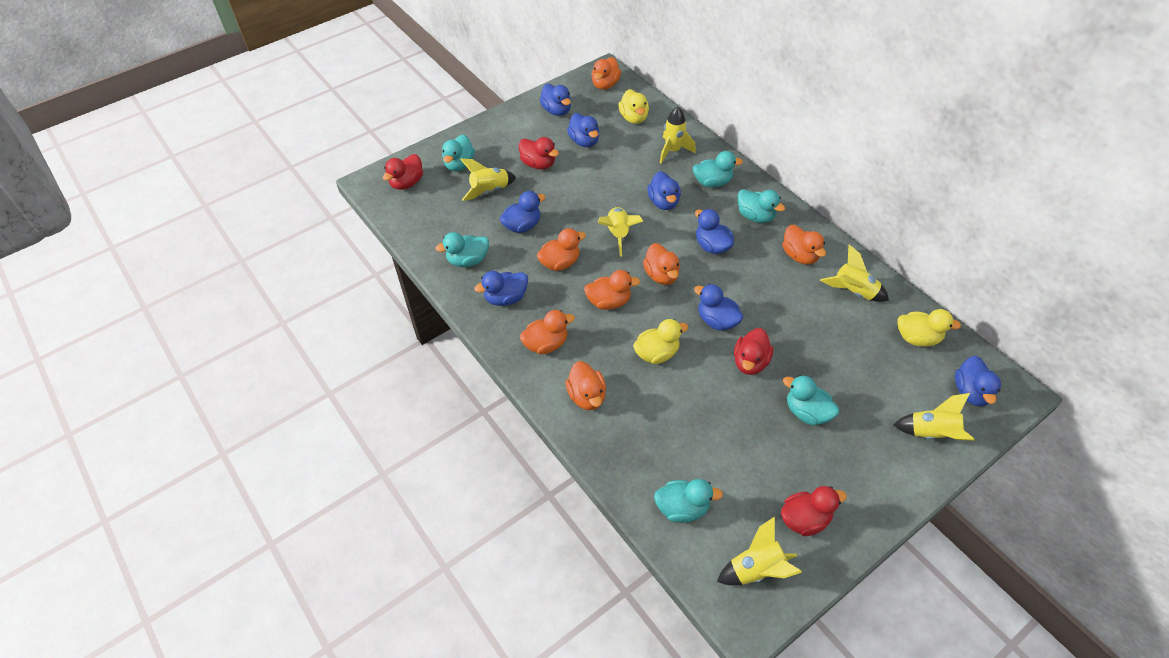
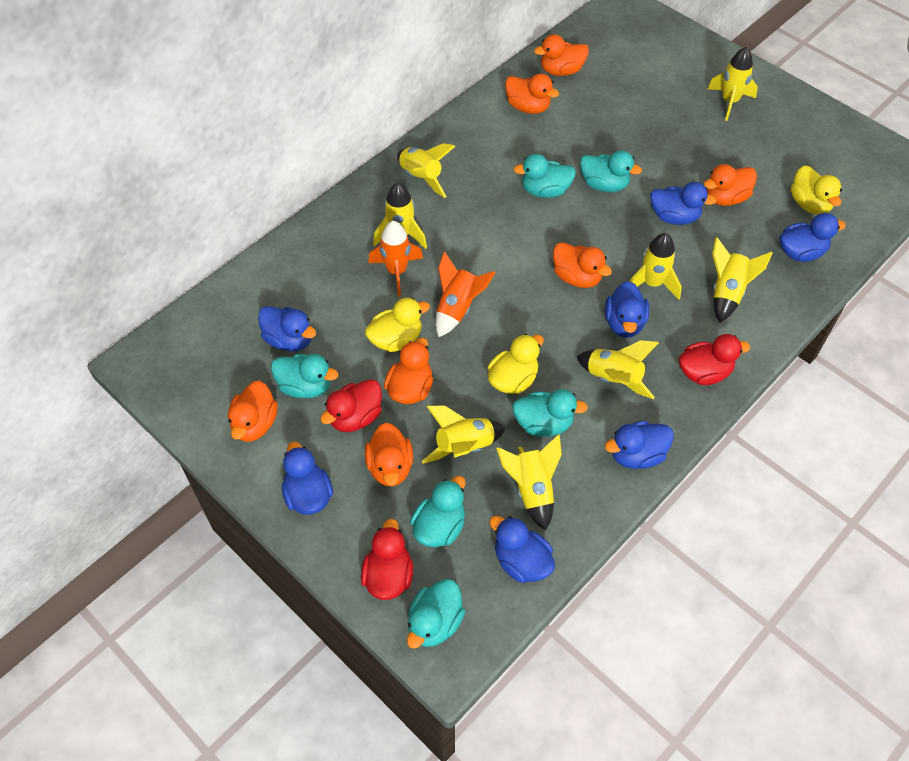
blue duck: 8 -> 7
orange rocket: 0 -> 2
red duck: 4 -> 3
yellow rocket: 6 -> 8

